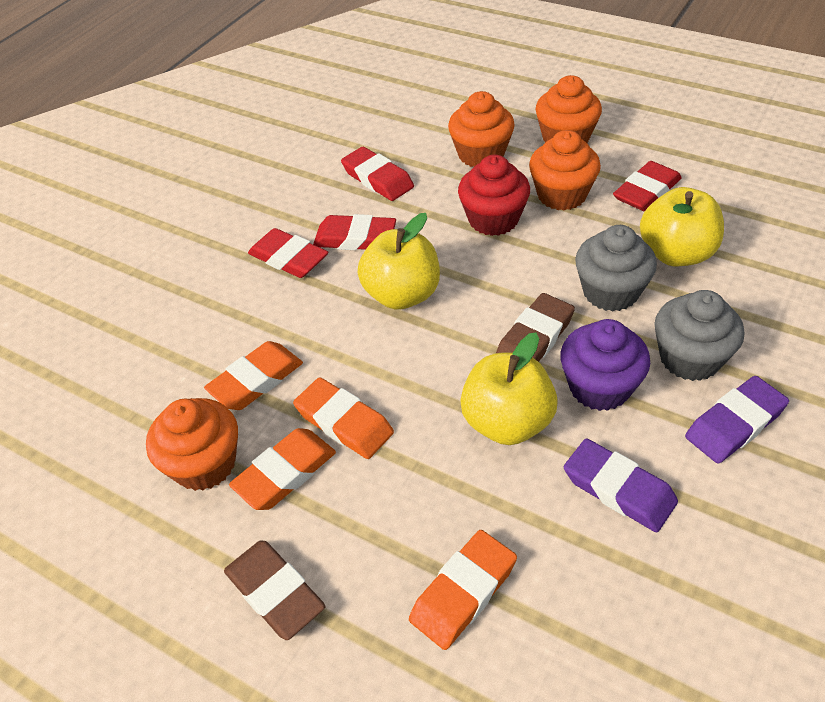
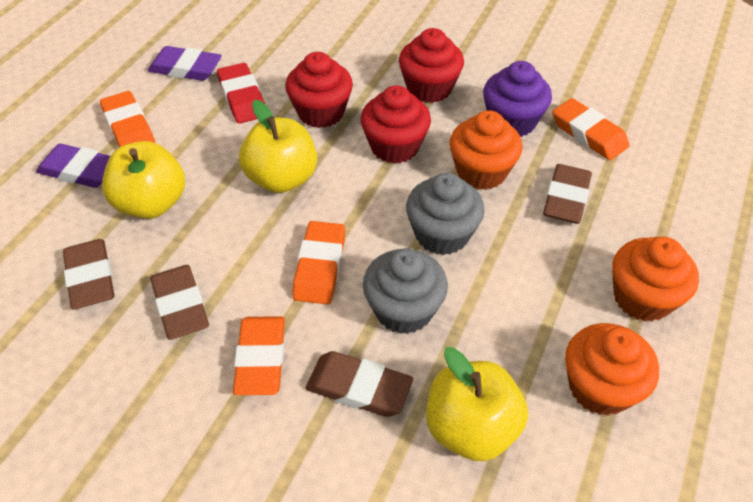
brown eraser: 2 -> 4
orange cupcake: 4 -> 3
red cupcake: 1 -> 3
red eraser: 4 -> 1

